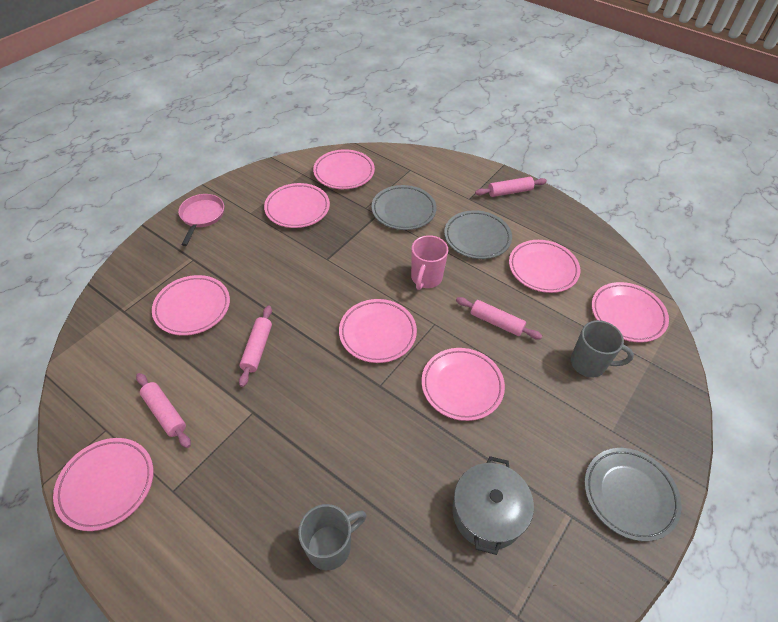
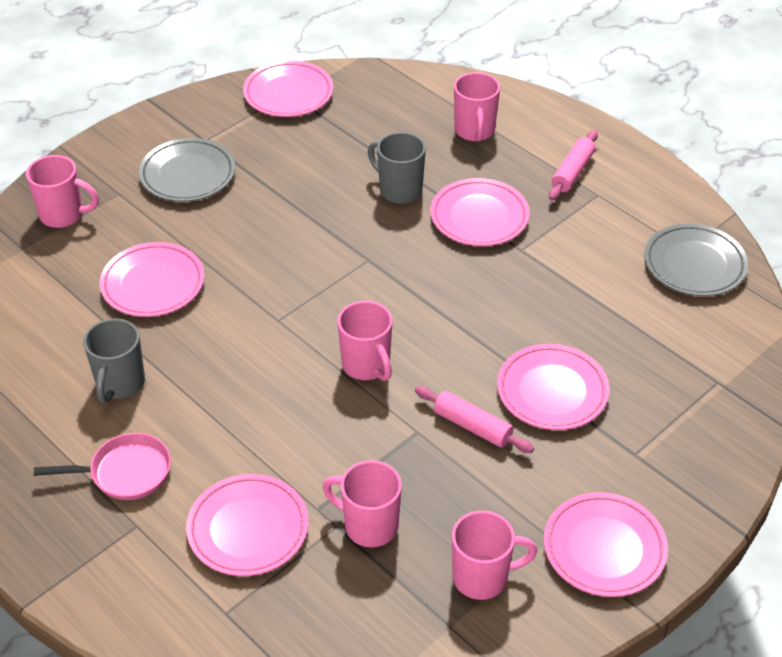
grey plate: 3 -> 2
grey pot: 1 -> 0
pink mug: 1 -> 5
pink plate: 8 -> 6
pink rolling pin: 4 -> 2

